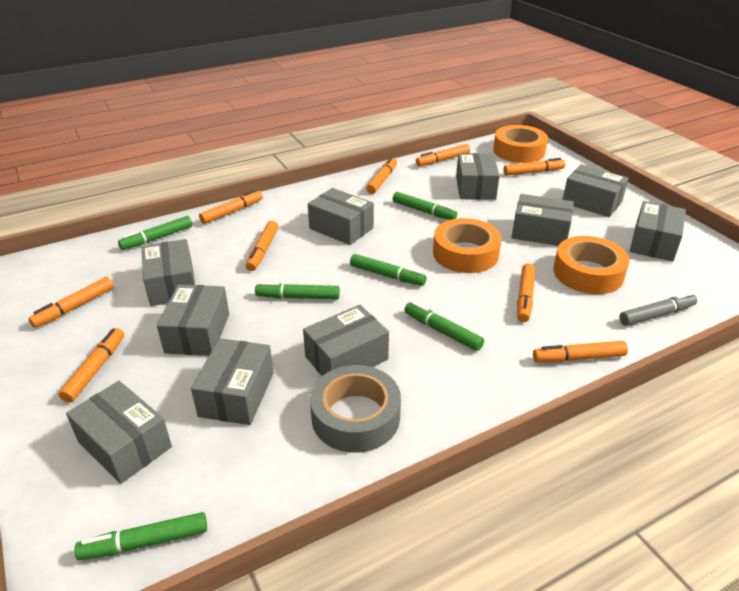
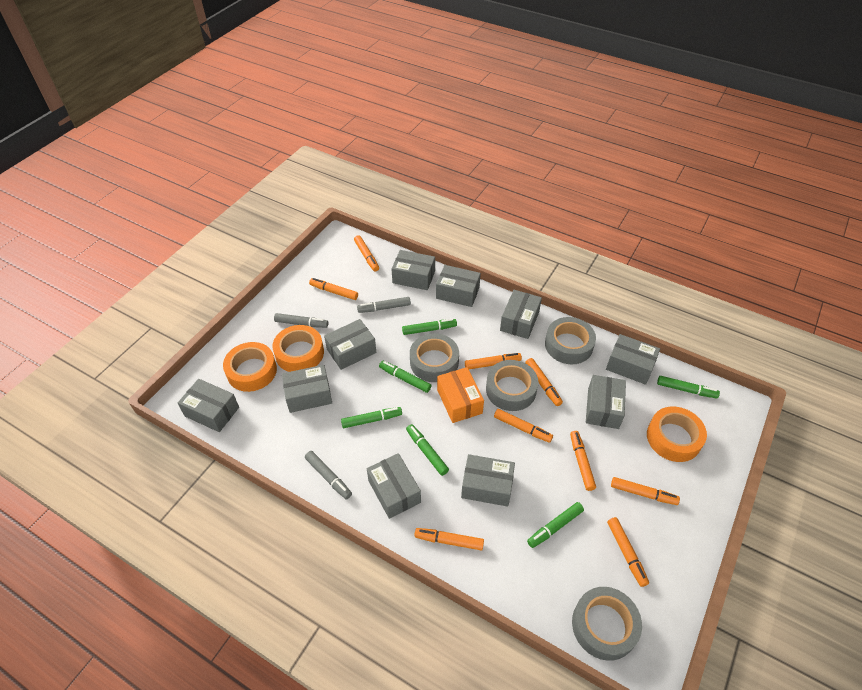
grey marker: 1 -> 3
grey tape: 1 -> 4
orange box: 0 -> 1

